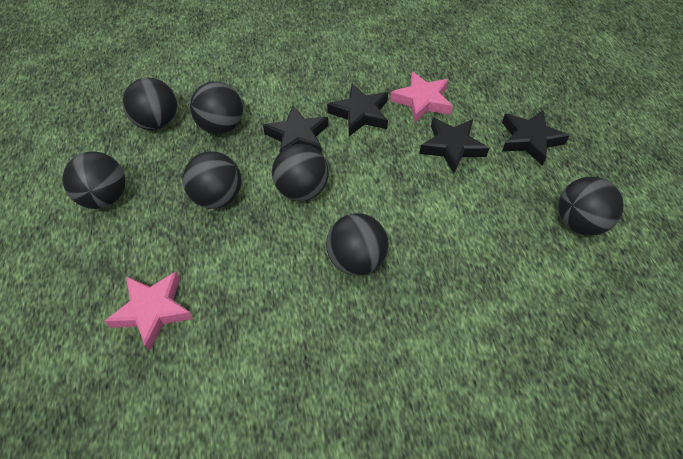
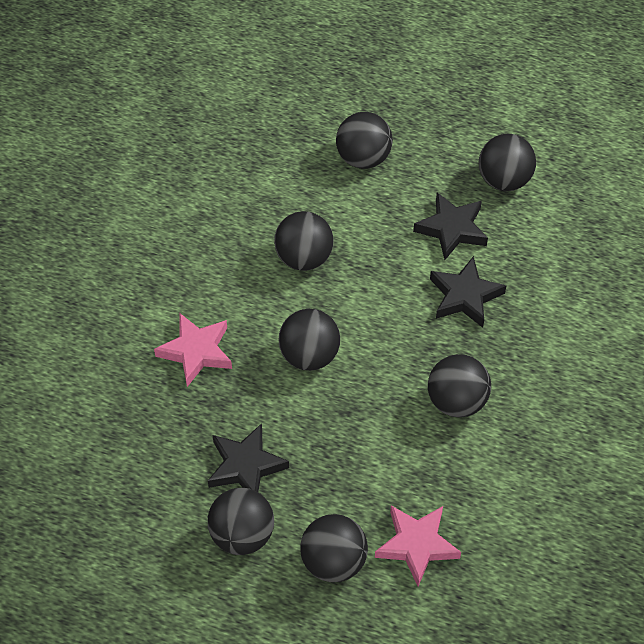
black star: 4 -> 3

